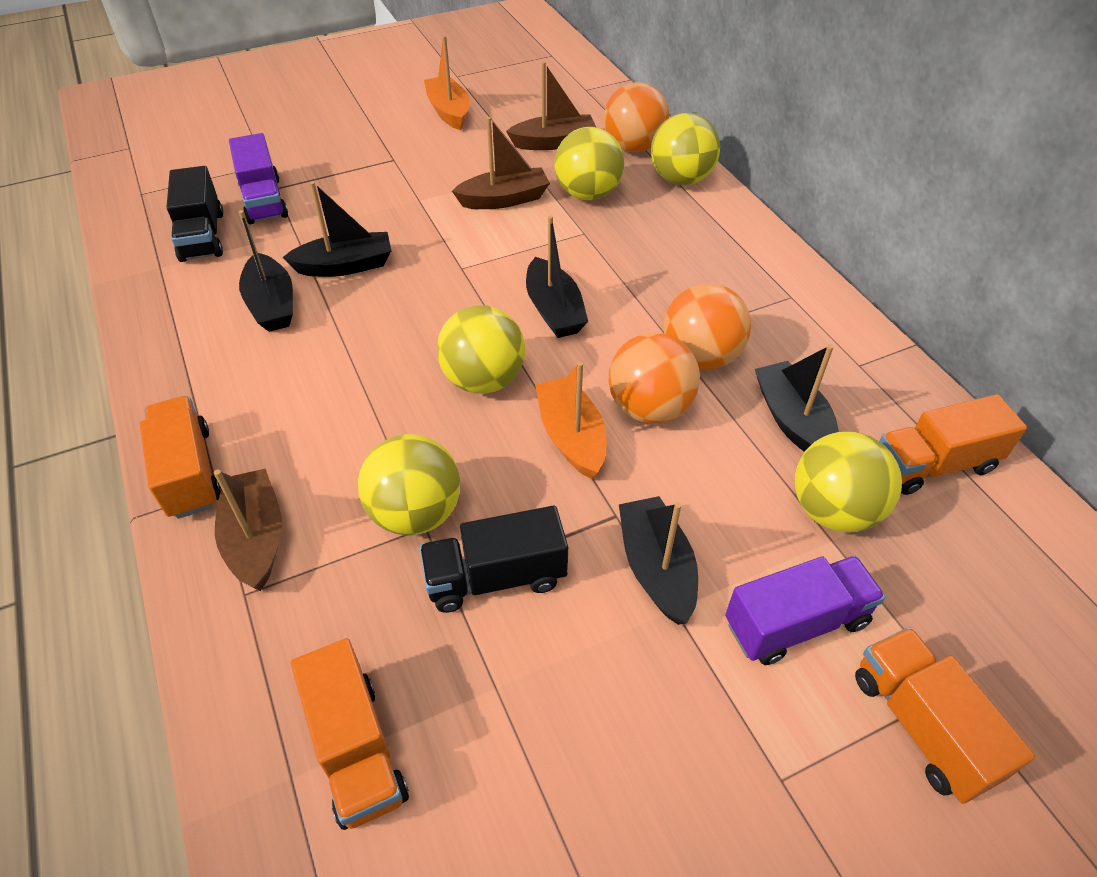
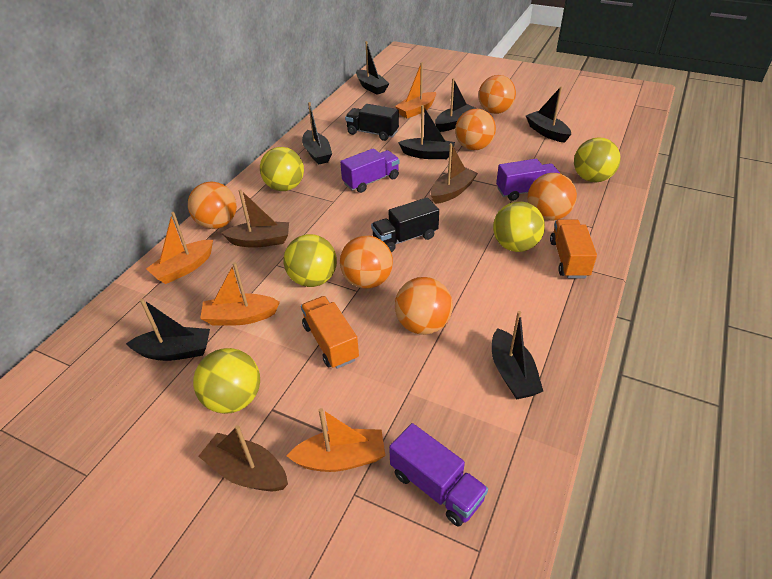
black boat: 5 -> 7
orange ball: 3 -> 6
orange boat: 2 -> 4
orange truck: 4 -> 2
purple truck: 2 -> 3

